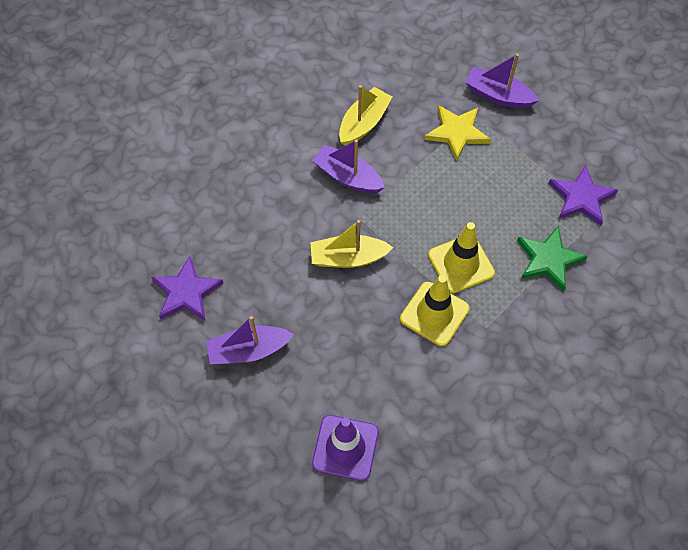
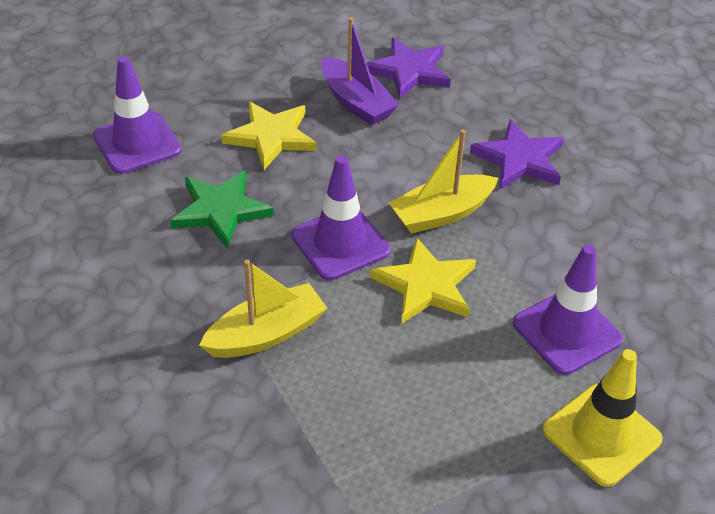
purple boat: 3 -> 1
purple traffic cone: 1 -> 3
yellow star: 1 -> 2
yellow traffic cone: 2 -> 1

